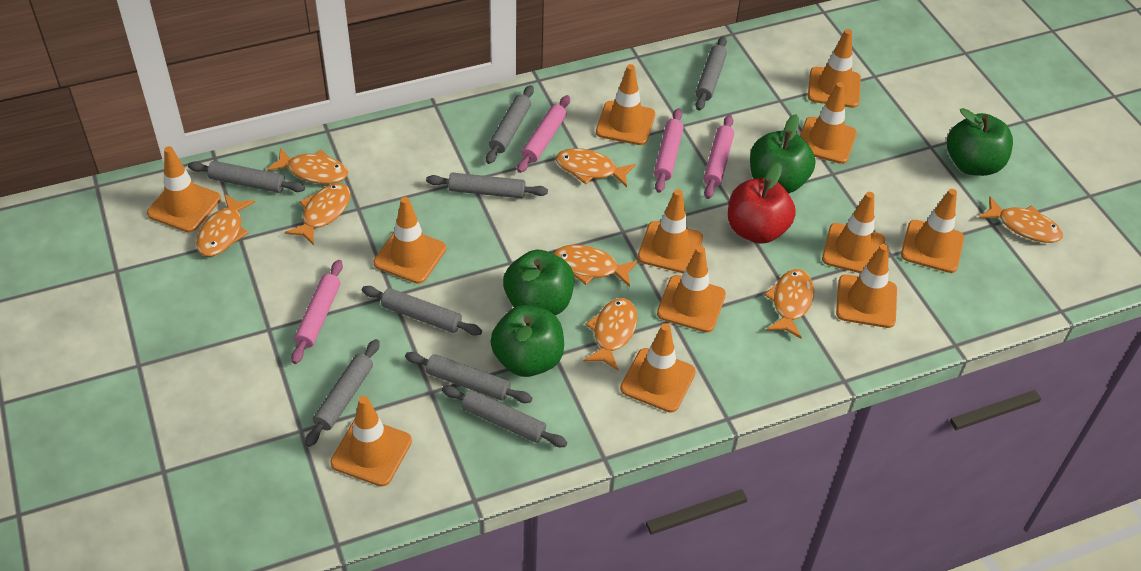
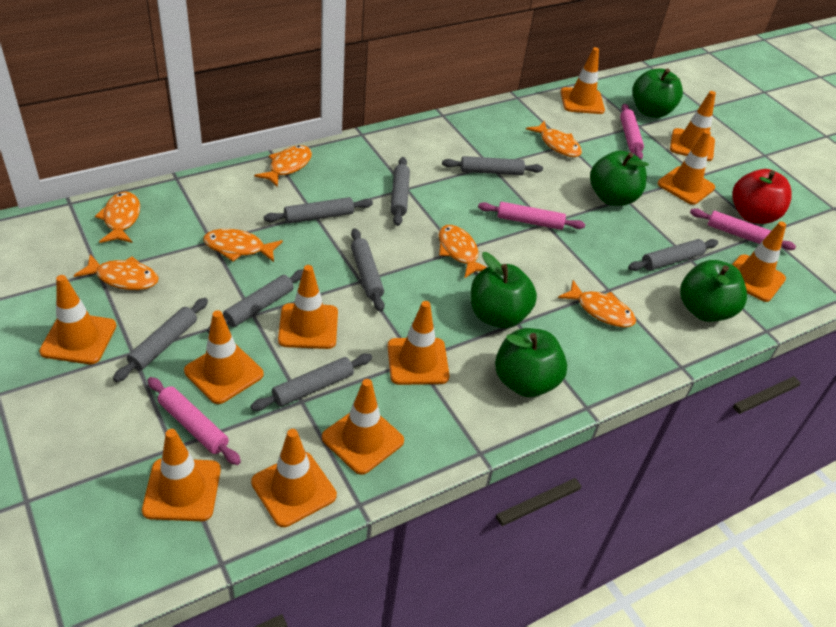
green apple: 4 -> 5
orange fish: 8 -> 7
orange traffic cone: 12 -> 11

